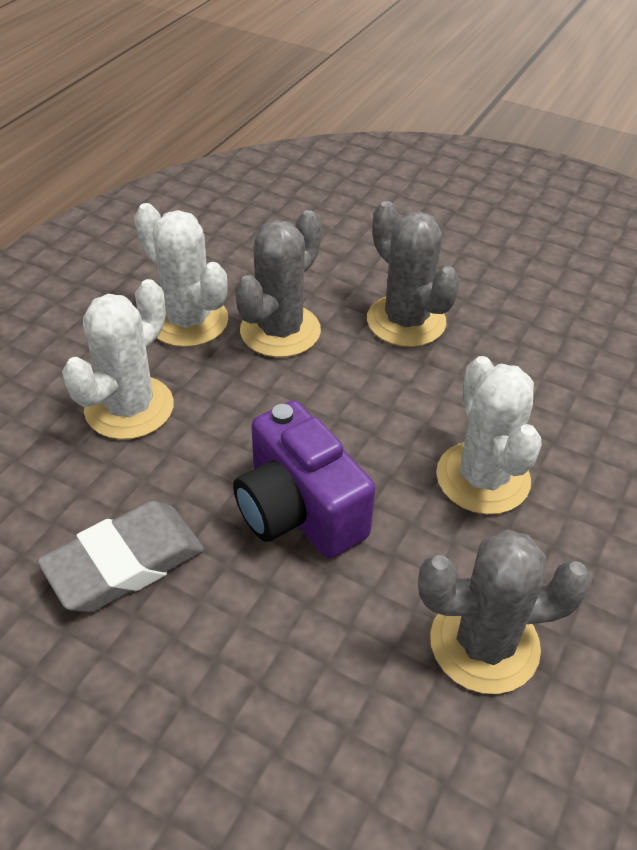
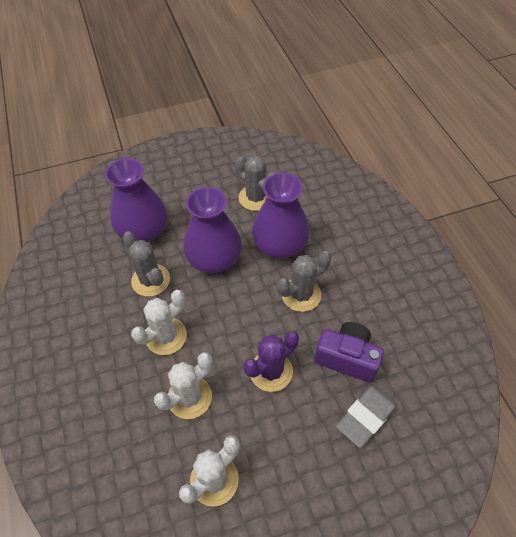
purple cactus: 0 -> 1
purple vase: 0 -> 3

